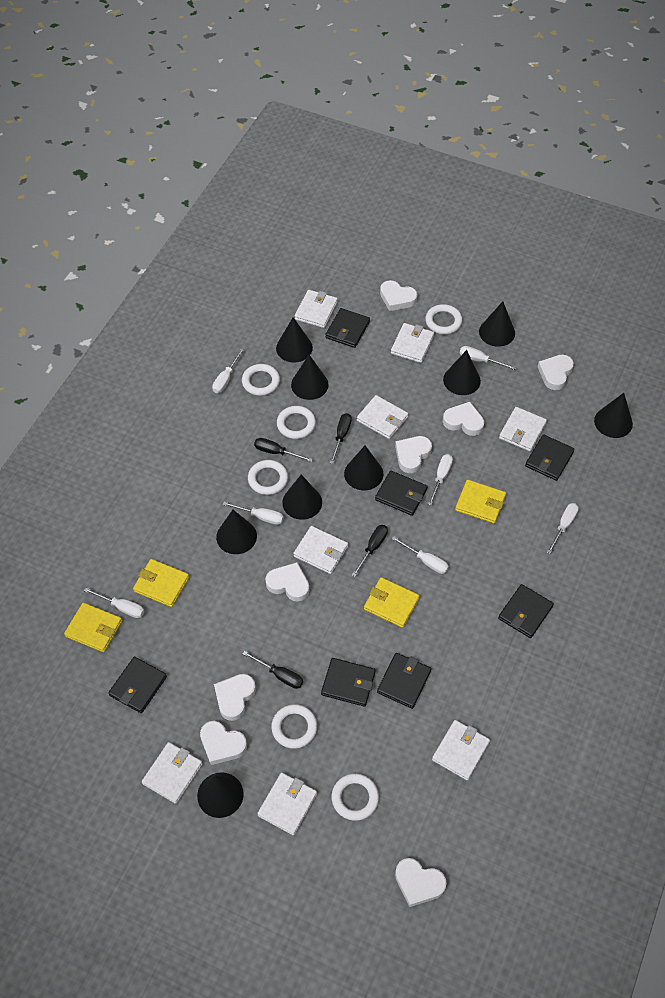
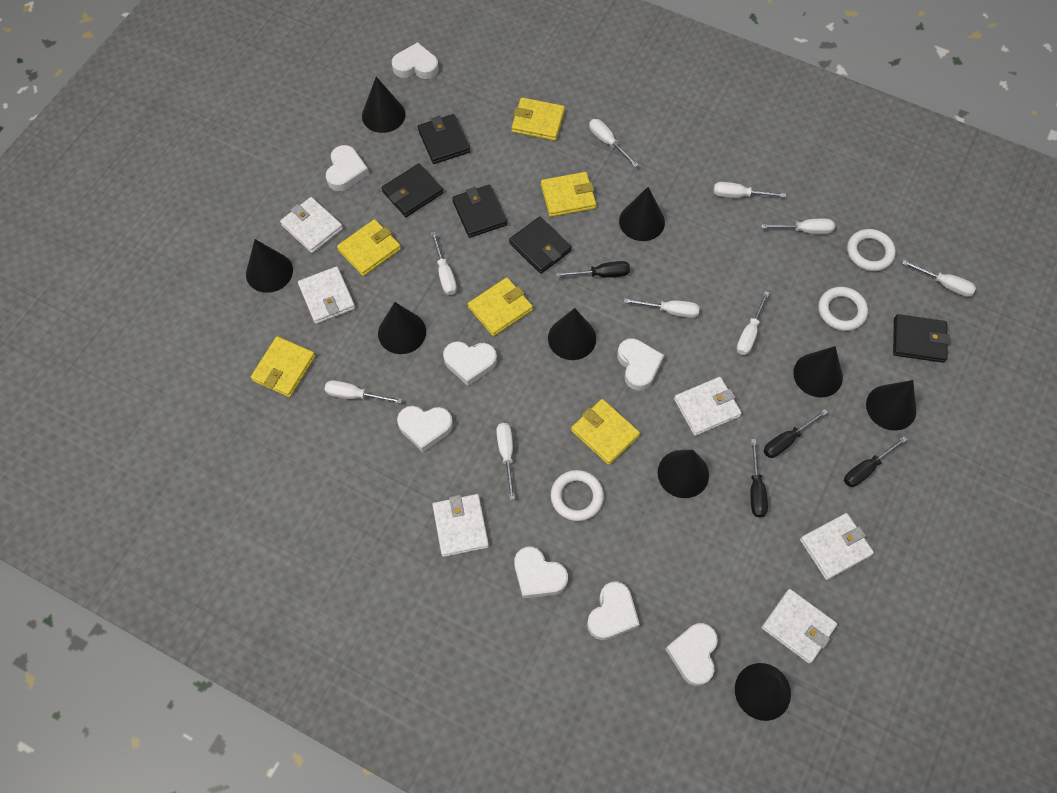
black wallet: 7 -> 5
white ring: 6 -> 3
white screwdriver: 7 -> 9
white wallet: 8 -> 6
yellow wallet: 4 -> 6

